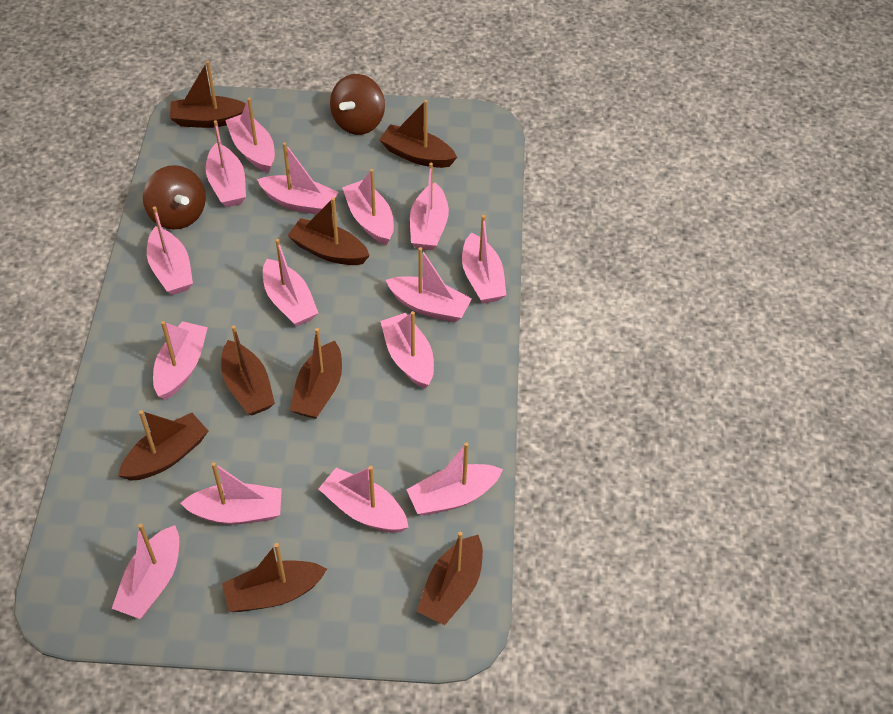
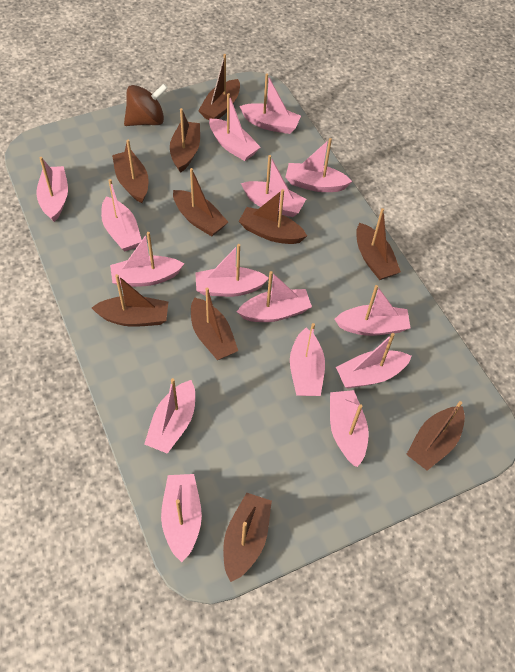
brown boat: 8 -> 10
brown spinning top: 2 -> 1

